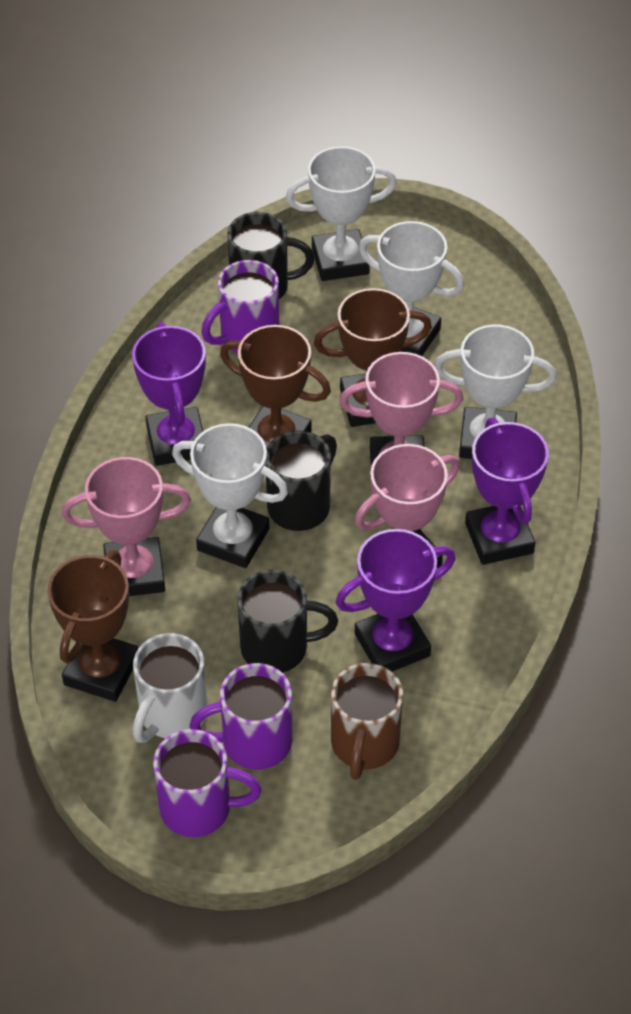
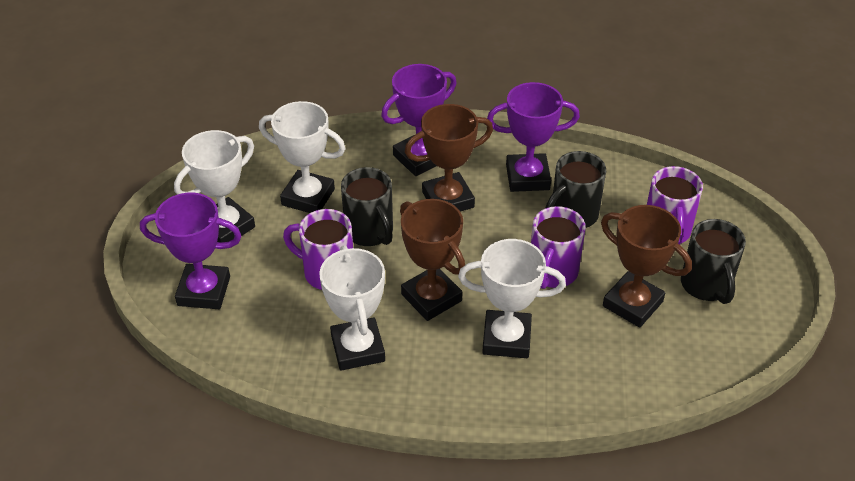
brown mug: 1 -> 0
pink trophy: 3 -> 0
white mug: 1 -> 0

